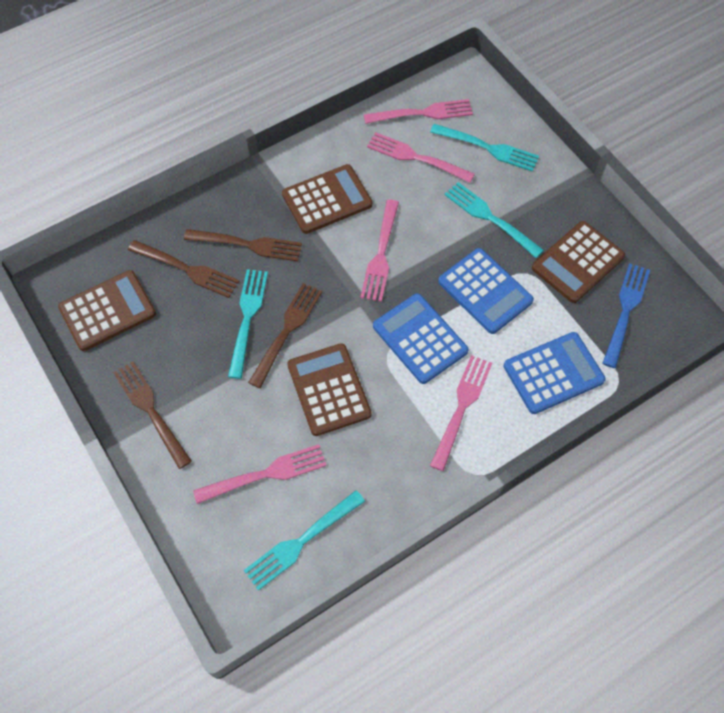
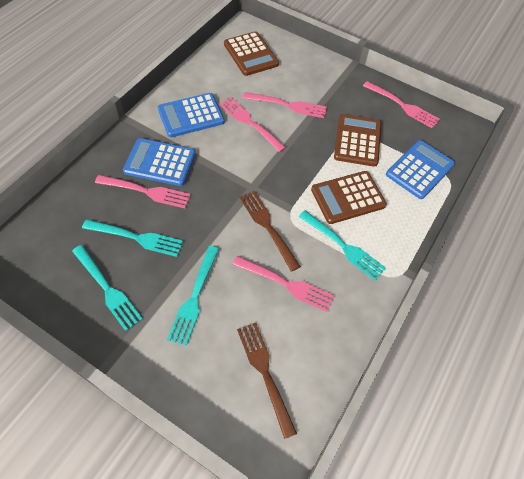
blue fork: 1 -> 0
brown calculator: 4 -> 3
brown fork: 4 -> 2

